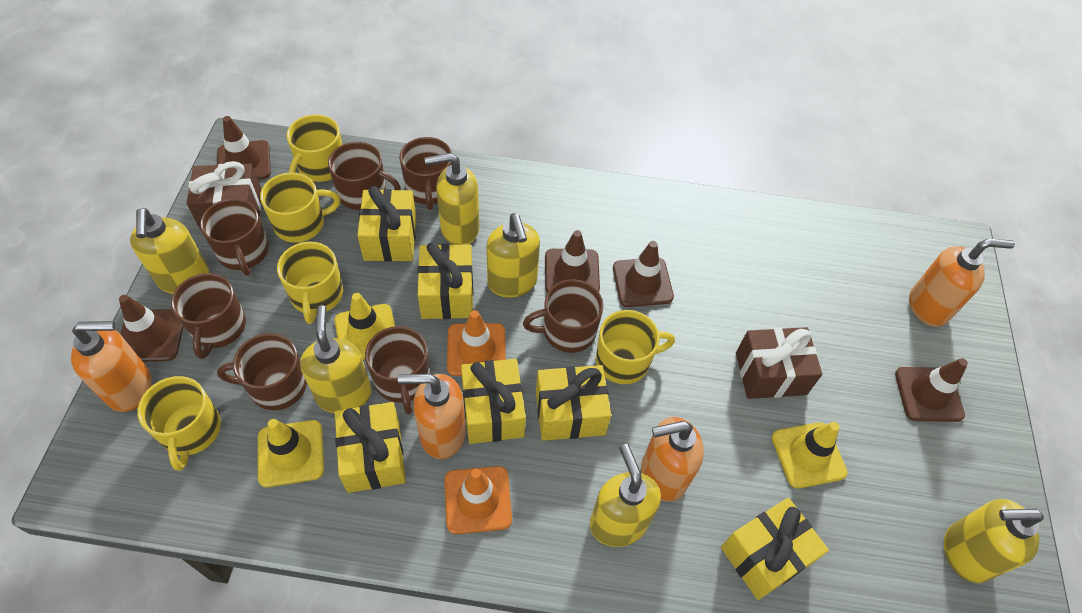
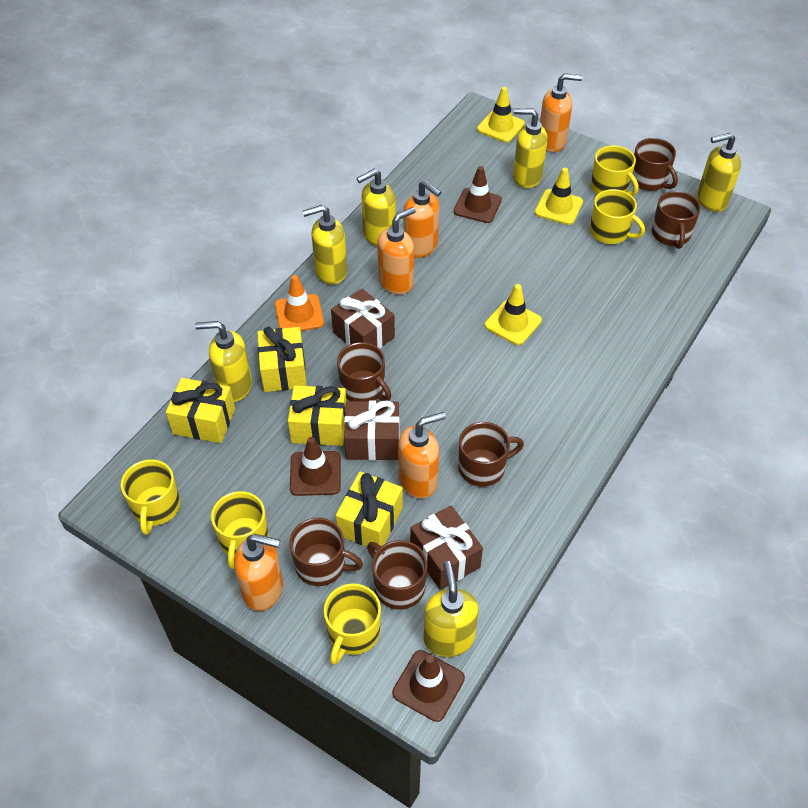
brown gift: 2 -> 3
brown mug: 7 -> 6
brown traffic cone: 5 -> 3
orange soap dispenser: 4 -> 5
orange traffic cone: 2 -> 1
yellow gift: 6 -> 4

